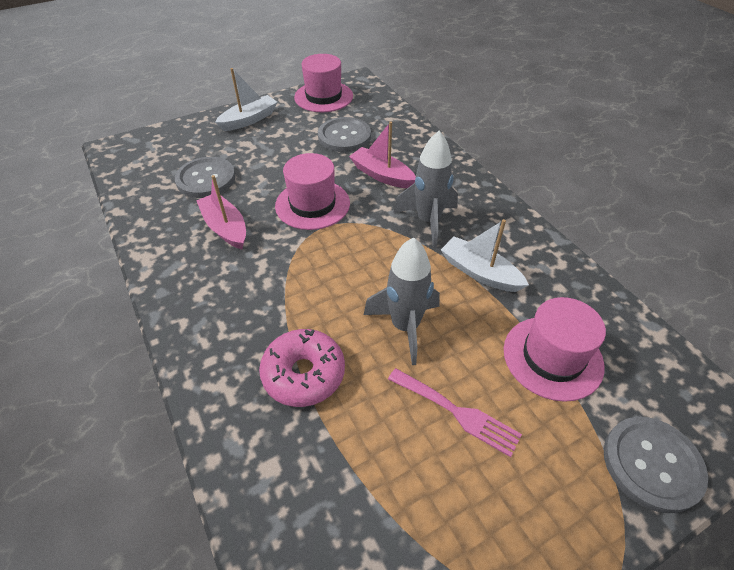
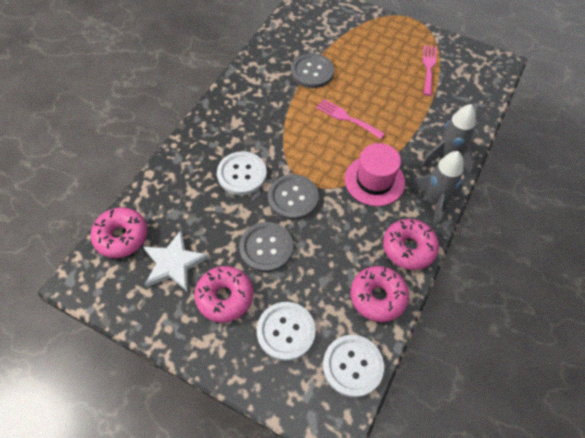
pink boat: 2 -> 0
pink donut: 1 -> 4
pink fork: 1 -> 2
pink hat: 3 -> 1
white boat: 2 -> 0
white button: 0 -> 3
white star: 0 -> 1

